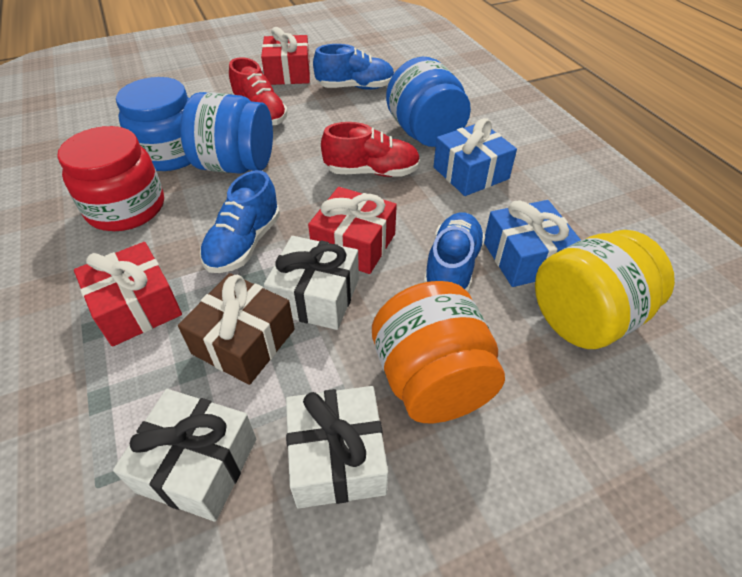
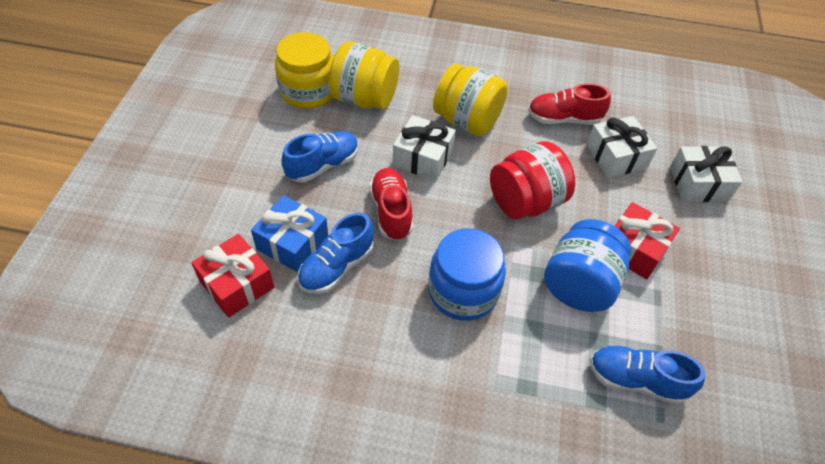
blue gift: 2 -> 1
blue jar: 3 -> 2
brown gift: 1 -> 0
orange jar: 1 -> 0
red gift: 3 -> 2
yellow jar: 1 -> 3

